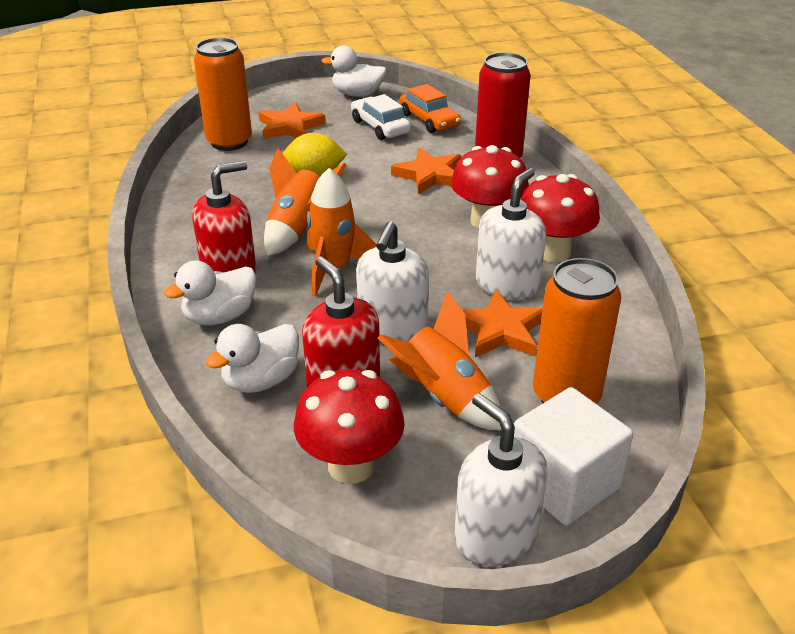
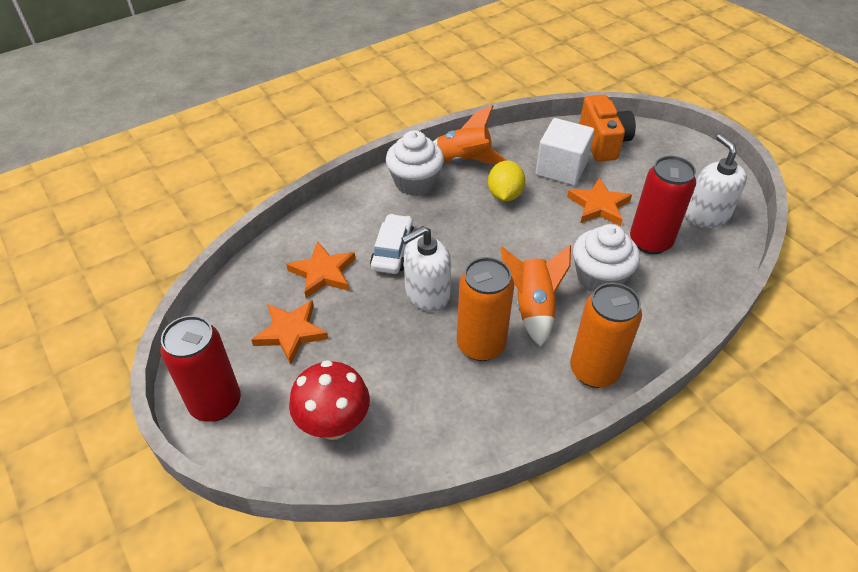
orange camera: 0 -> 1
orange car: 1 -> 0
orange rocket: 3 -> 2
red can: 1 -> 2
red mushroom: 3 -> 1
red soap dispenser: 2 -> 0
white cupcake: 0 -> 2
white duck: 3 -> 0
white soap dispenser: 3 -> 2

